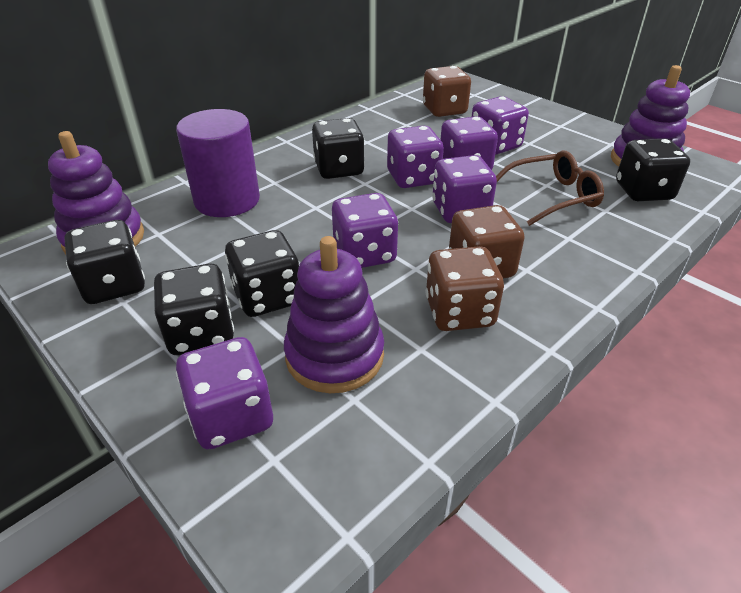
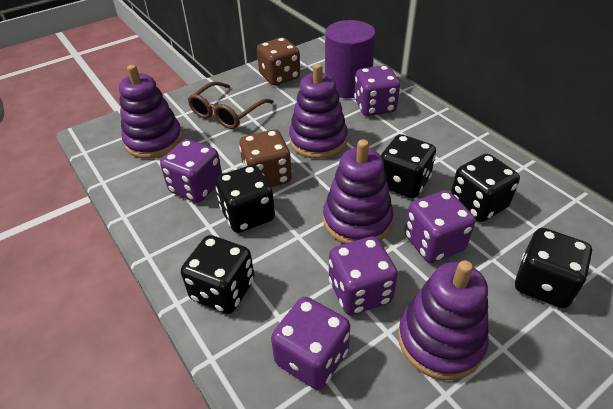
brown dice: 3 -> 2
purple dice: 6 -> 5
purple stacking toy: 3 -> 4

